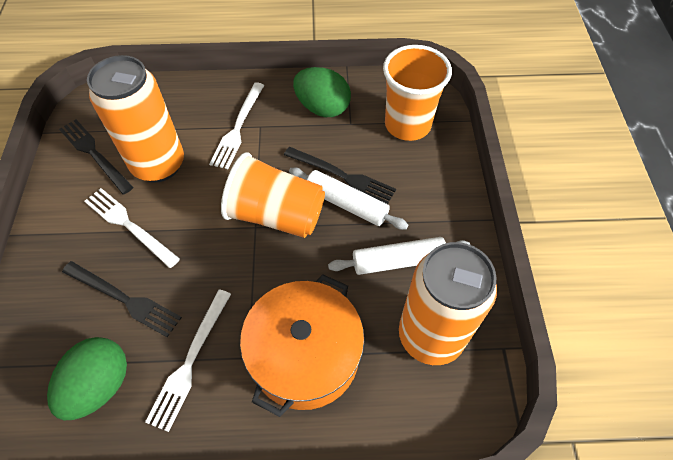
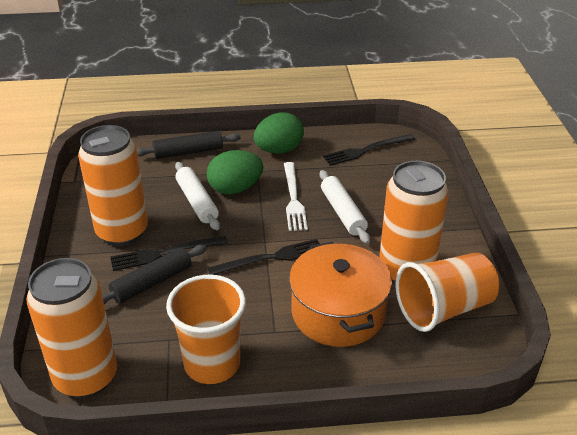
black rolling pin: 0 -> 2
orange can: 2 -> 3
white fork: 3 -> 1

